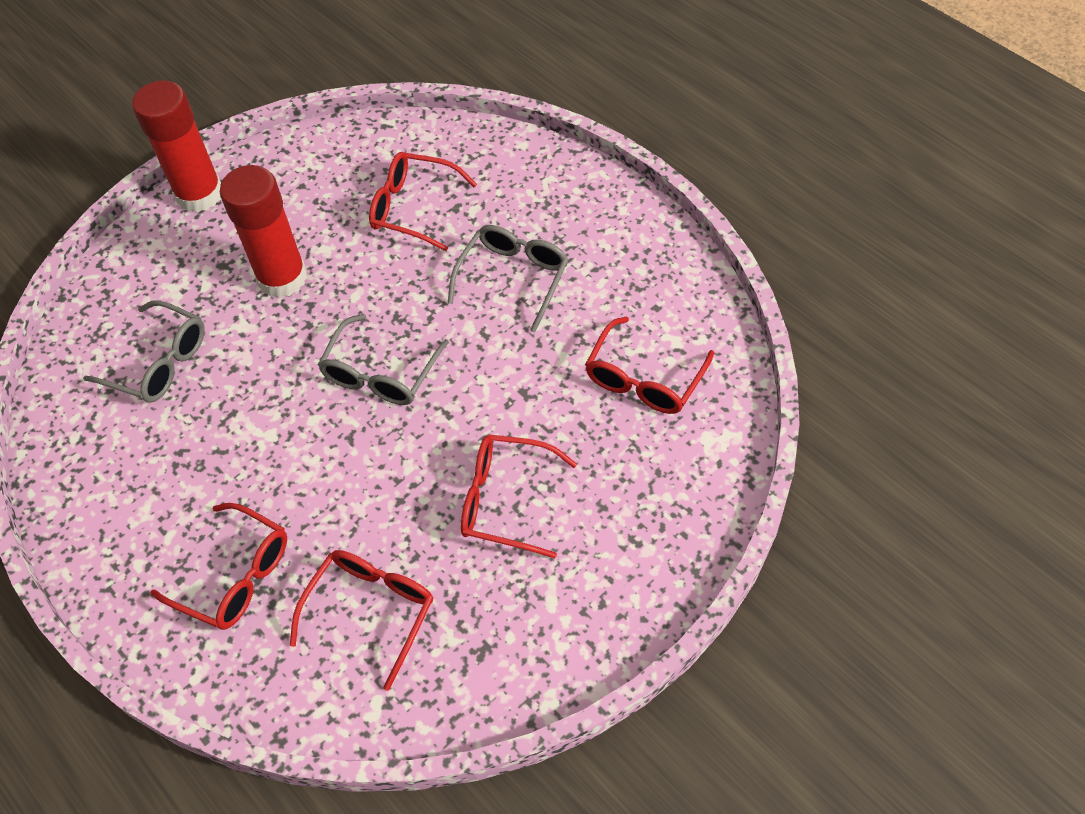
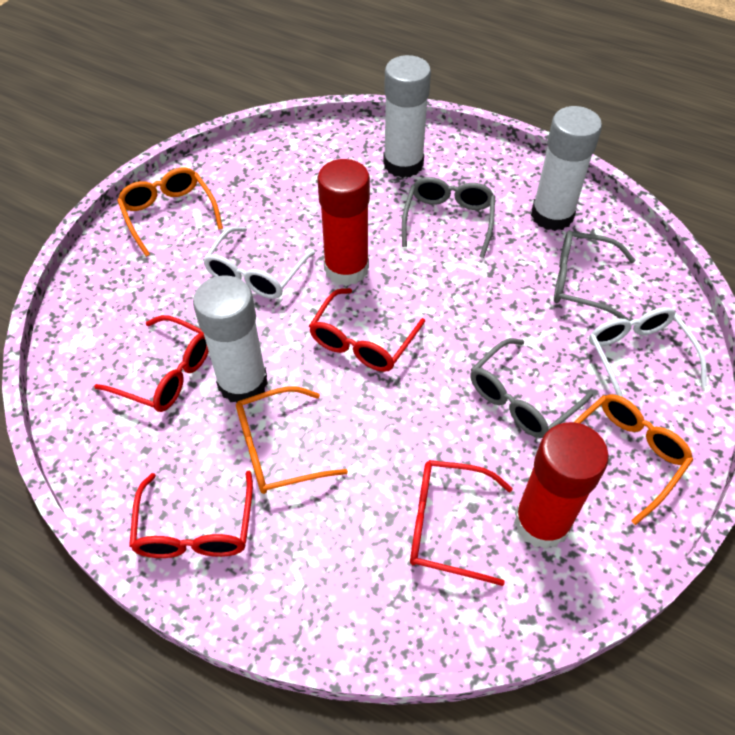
orange glasses: 0 -> 3
red glasses: 5 -> 4
white glasses: 0 -> 2
white glue stick: 0 -> 3

